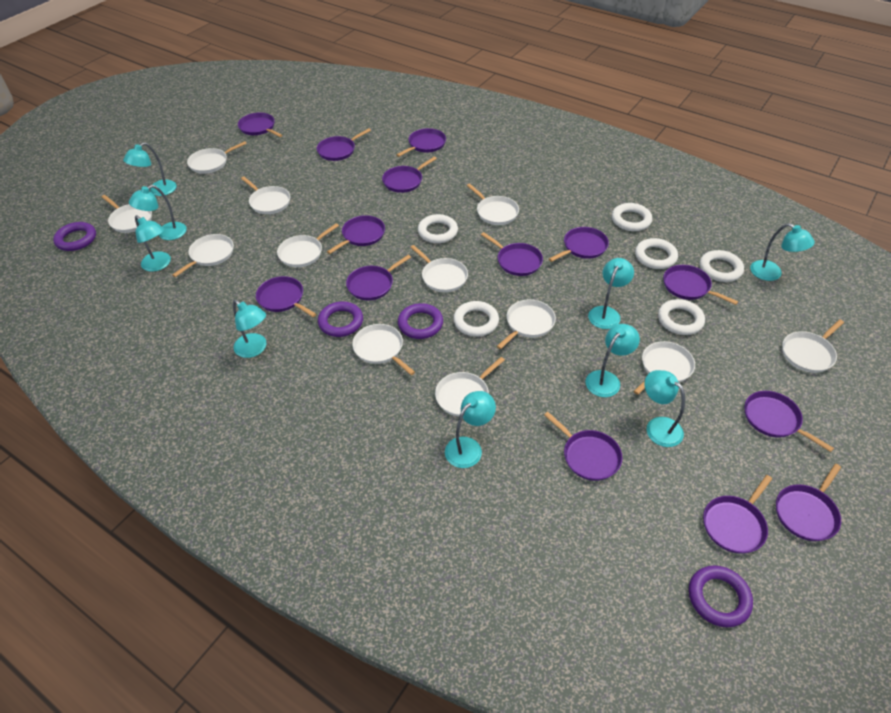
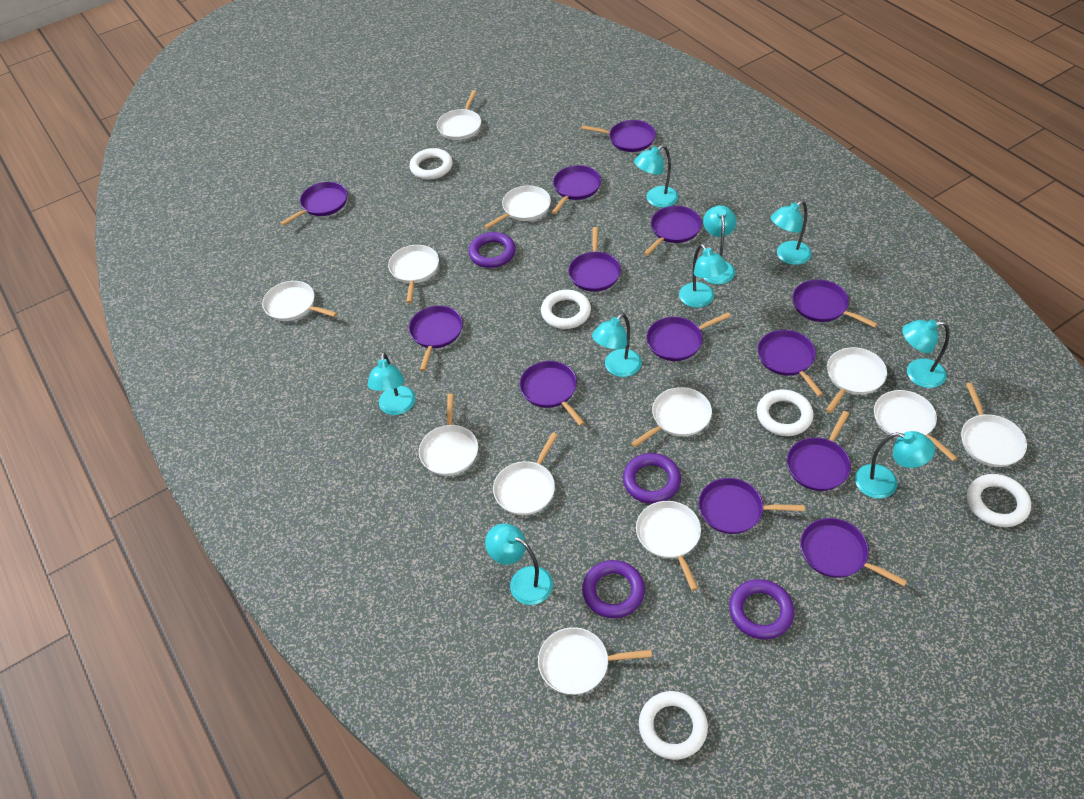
purple pan: 14 -> 13
white ring: 6 -> 5

